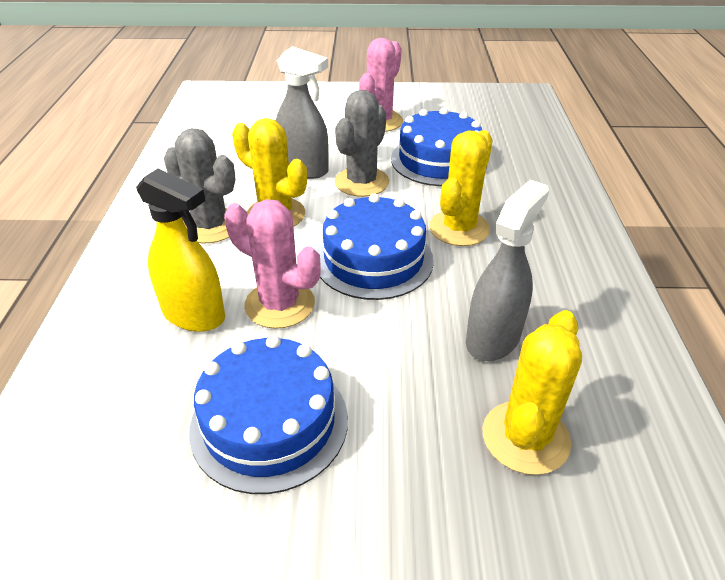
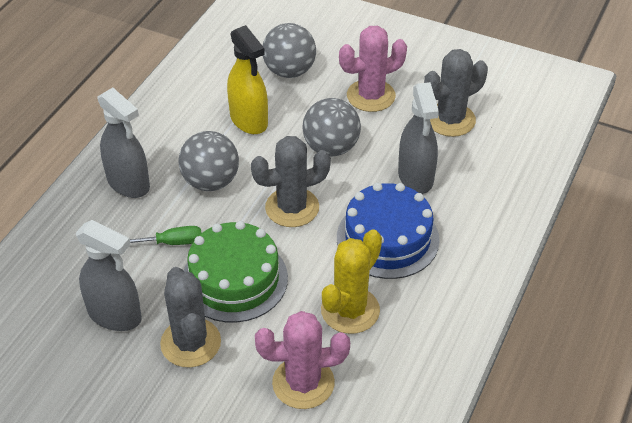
blue cake: 3 -> 1
green cake: 0 -> 1
green screwdriver: 0 -> 1
grey ball: 0 -> 3
grey cactus: 2 -> 3
grey spray bottle: 2 -> 3
yellow cactus: 3 -> 1

